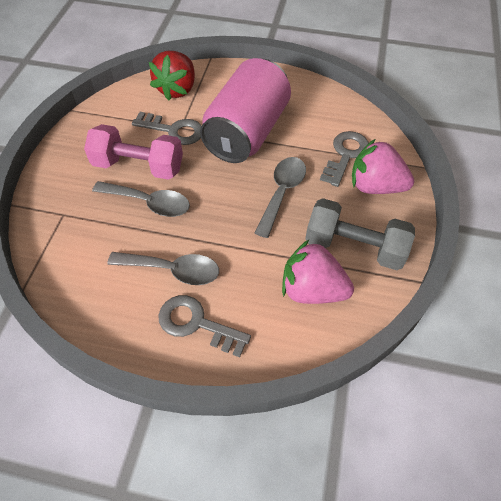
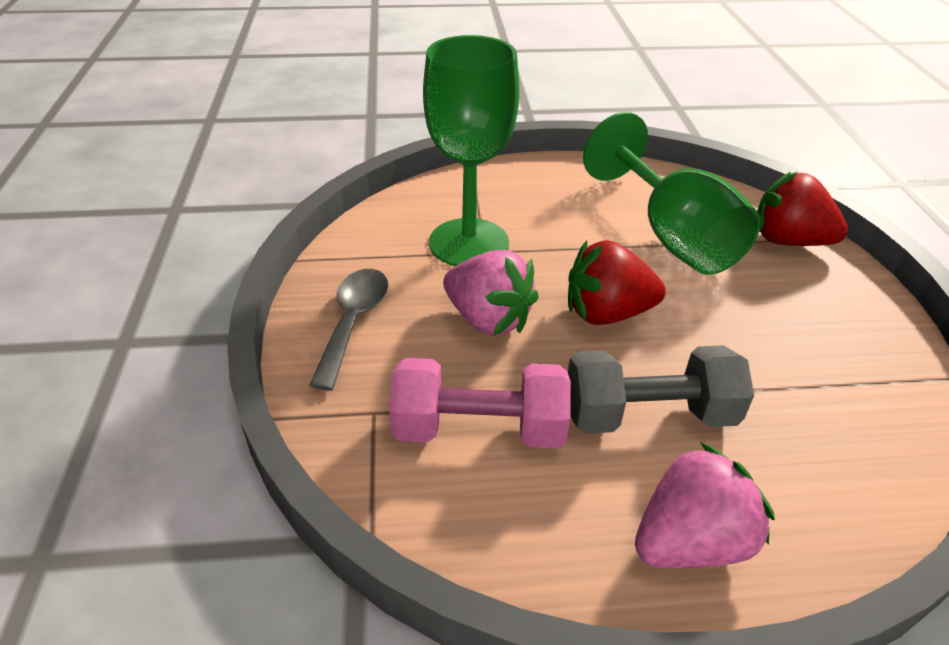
green goblet: 0 -> 2
grey key: 3 -> 0
grey spoon: 3 -> 1
pink can: 1 -> 0
red strawberry: 1 -> 2

